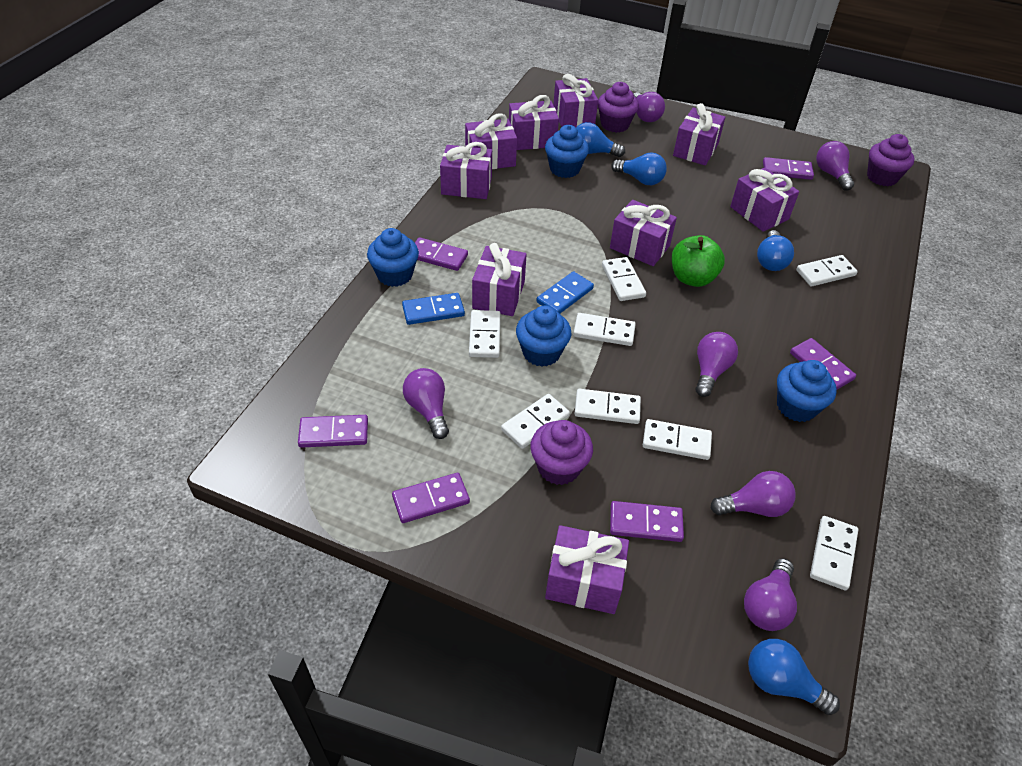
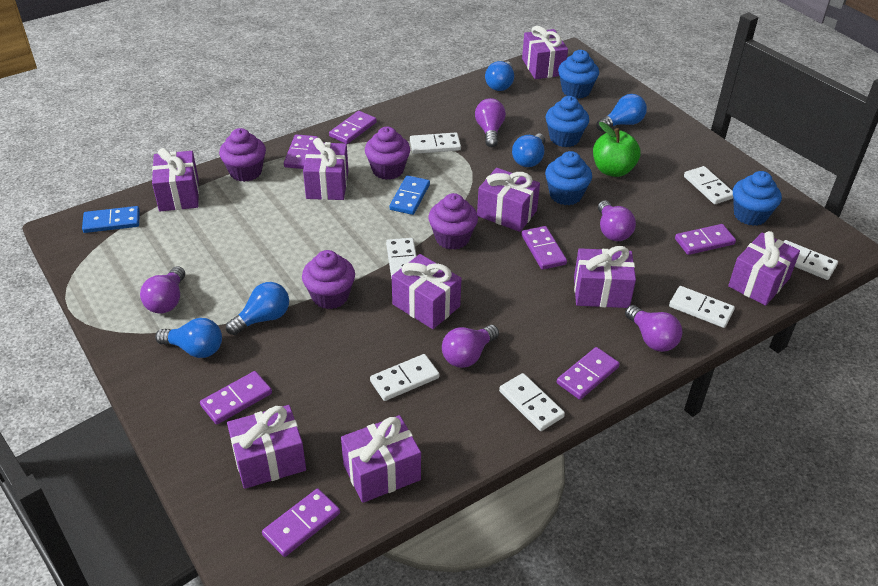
blue light bulb: 4 -> 5
purple cupcake: 3 -> 4
purple domino: 6 -> 7
purple light bulb: 6 -> 5
white domino: 8 -> 7

